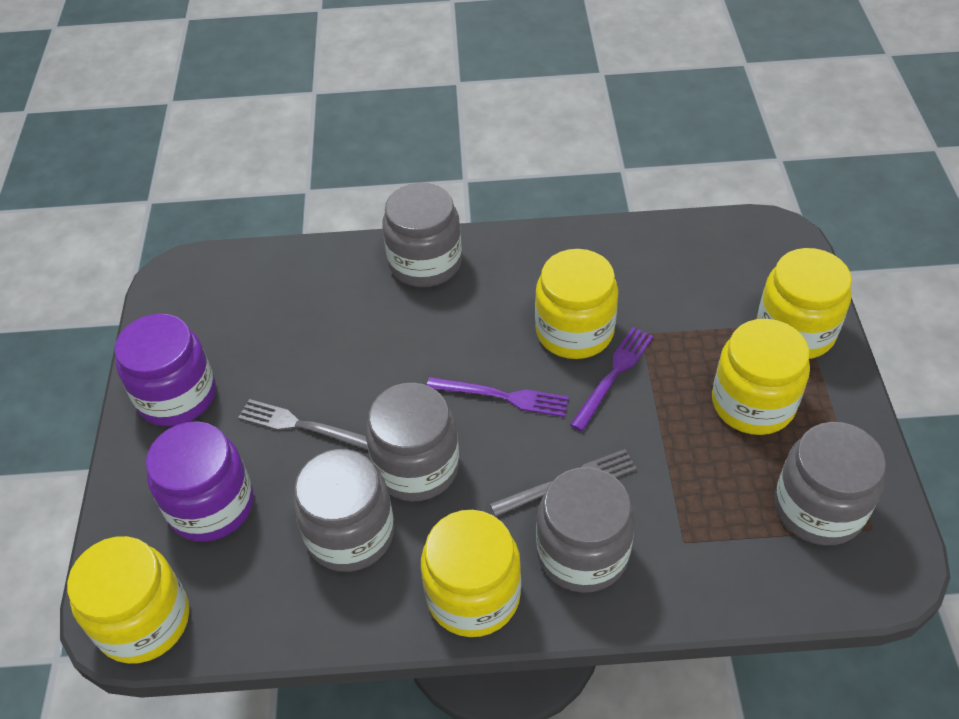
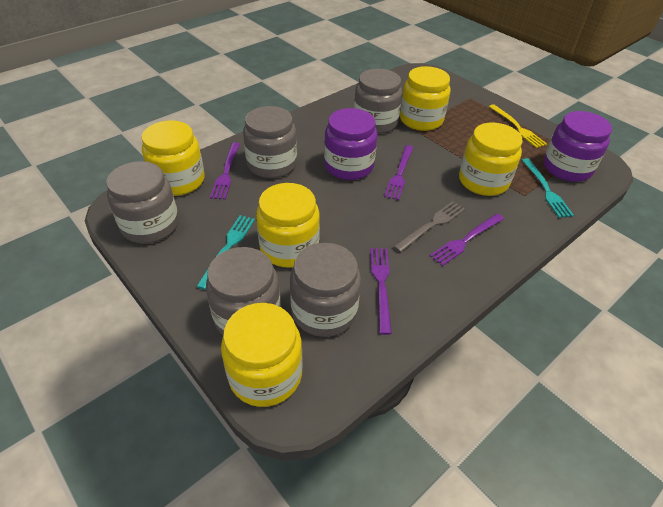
grey fork: 2 -> 1
purple fork: 2 -> 4
turquoise fork: 0 -> 2
yellow fork: 0 -> 1

